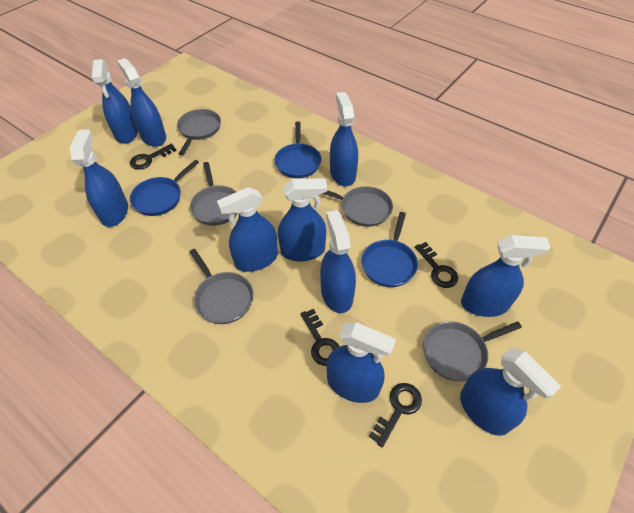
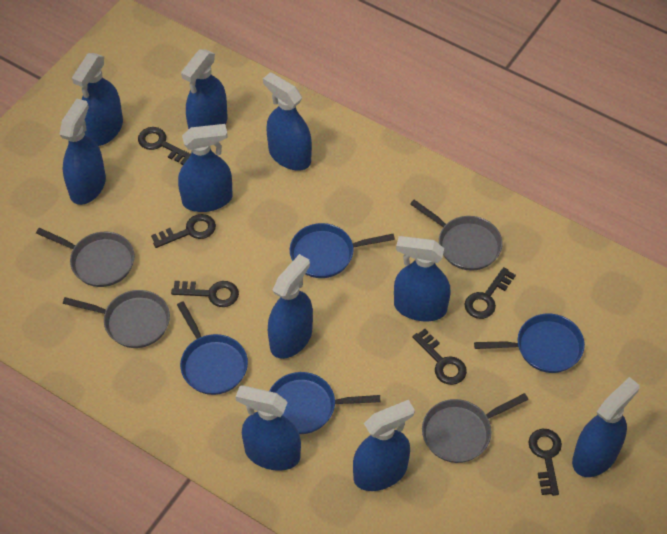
black key: 4 -> 6
blue pan: 3 -> 4
grey pan: 5 -> 4

